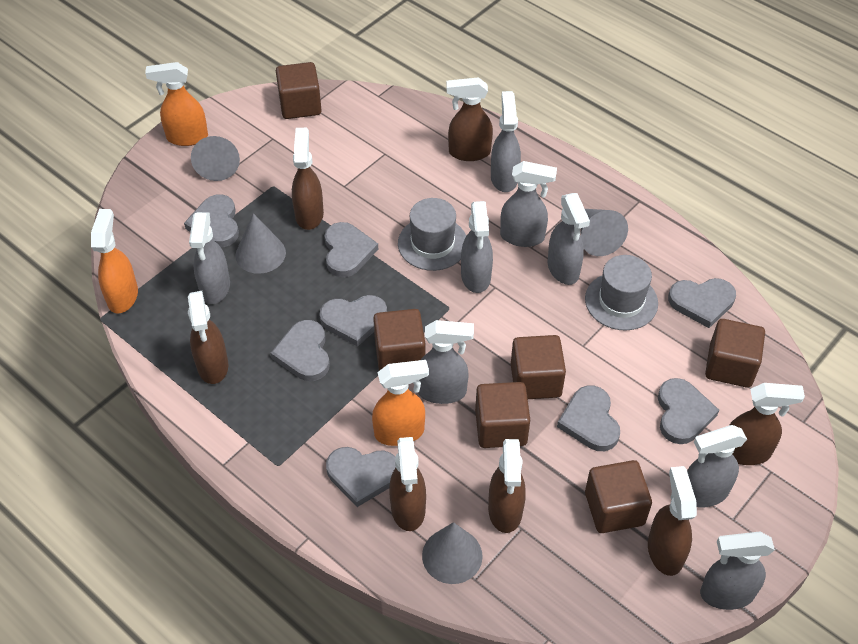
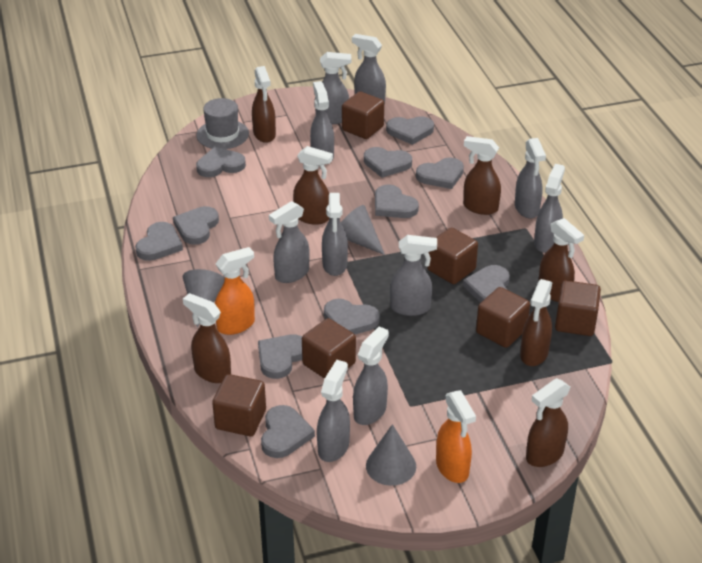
grey cone: 4 -> 3
grey hat: 2 -> 1
grey heart: 8 -> 11
grey spray bottle: 8 -> 10
orange spray bottle: 3 -> 2

